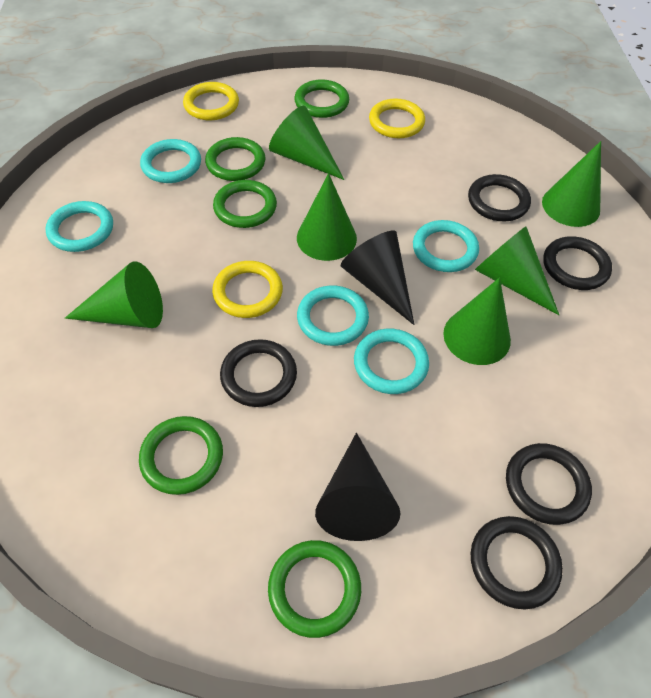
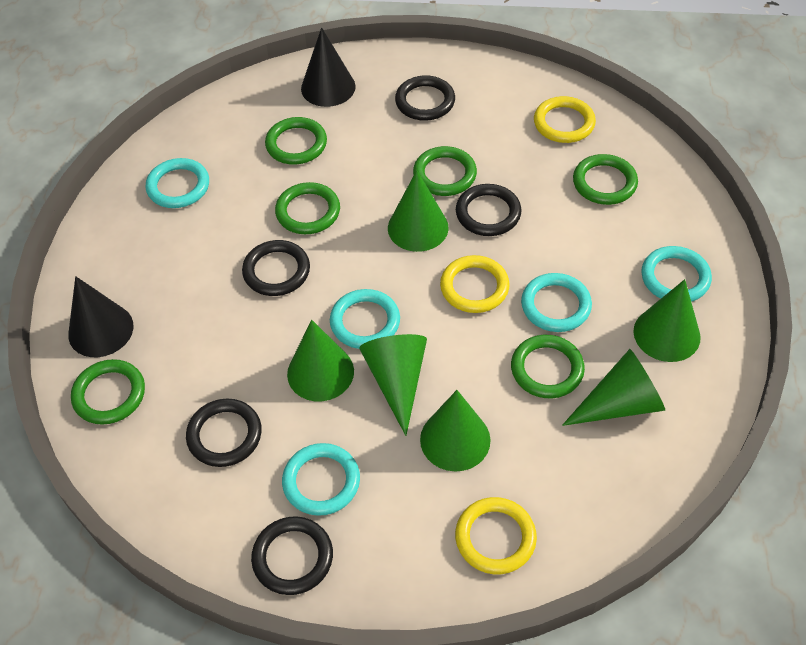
green ring: 5 -> 6

